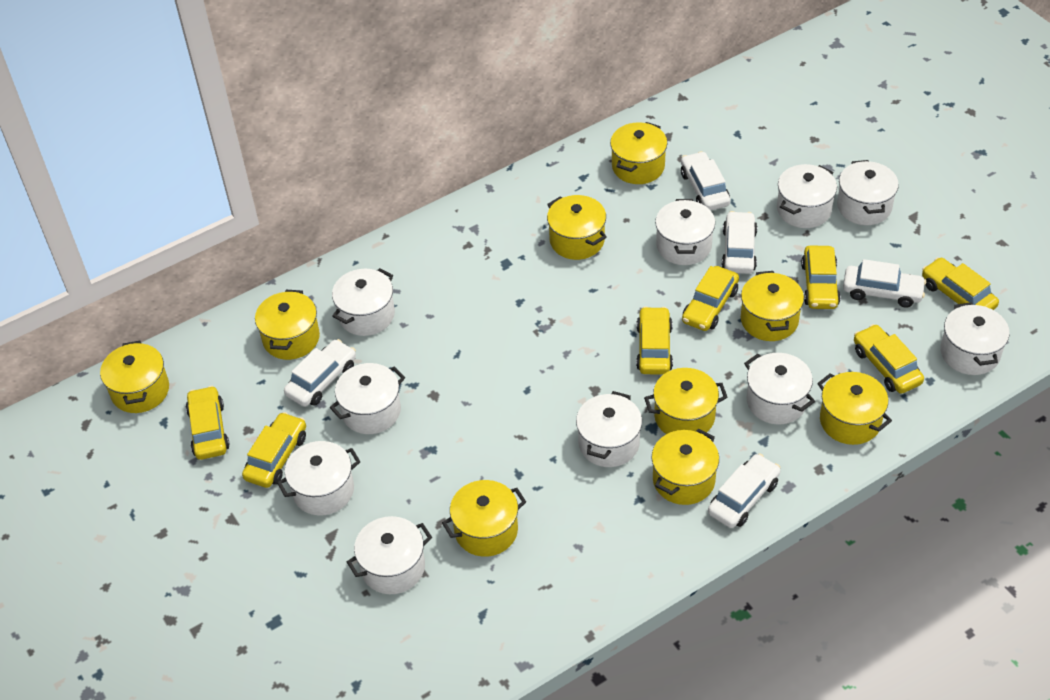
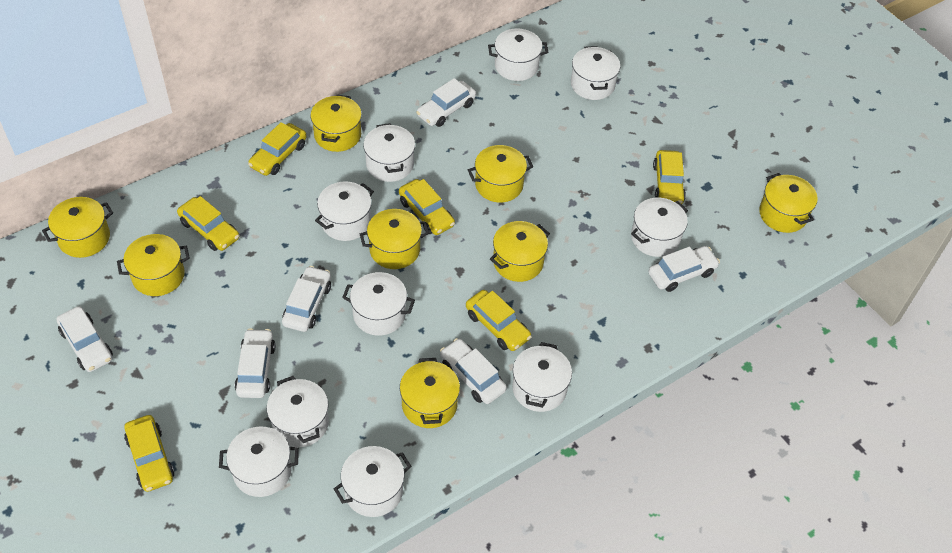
white car: 5 -> 6
yellow car: 7 -> 6
yellow pot: 9 -> 8

